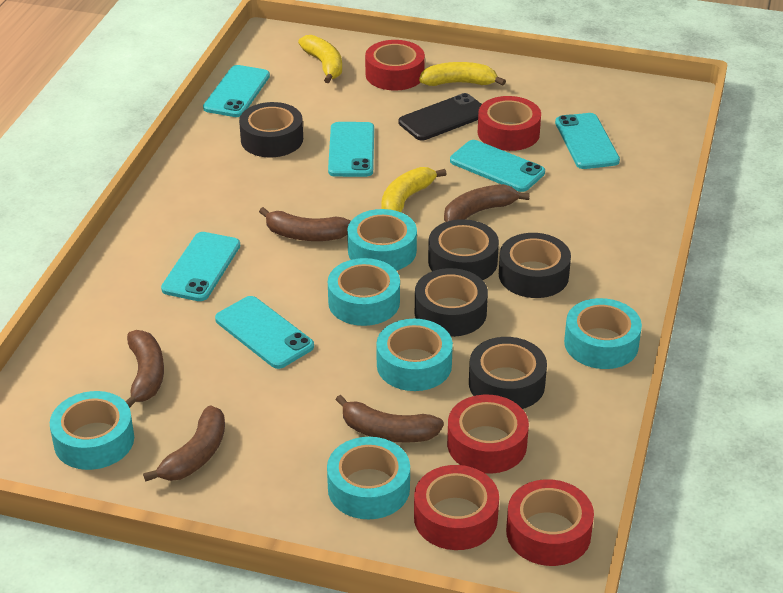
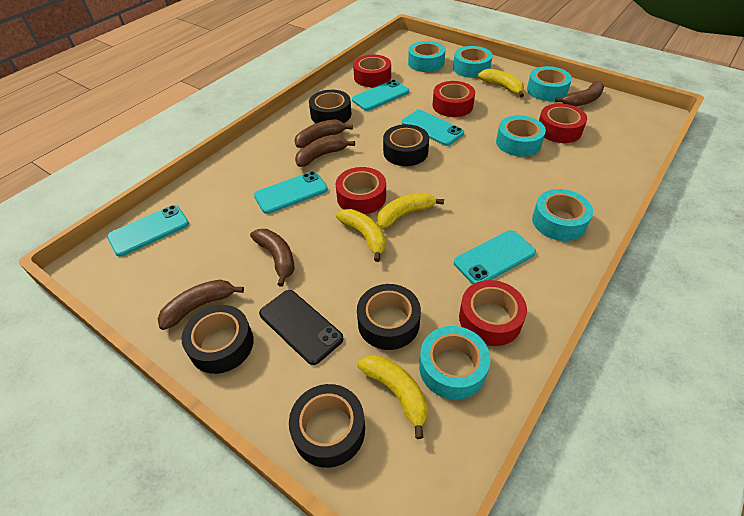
turquoise phone: 6 -> 5
yellow banana: 3 -> 4

